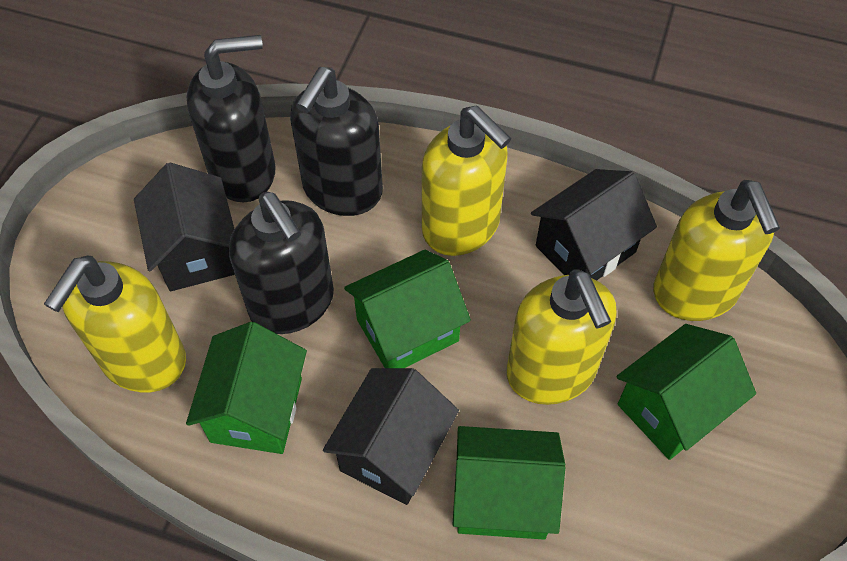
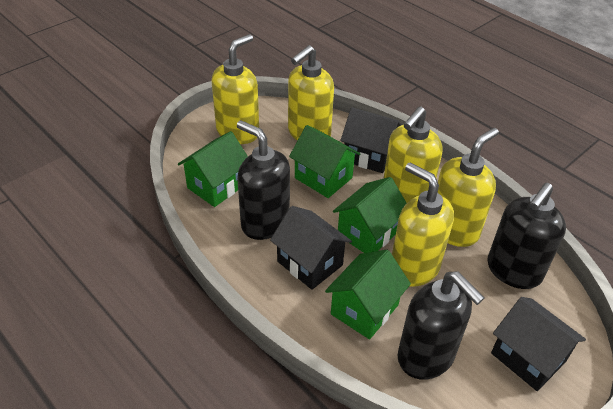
yellow soap dispenser: 4 -> 5

